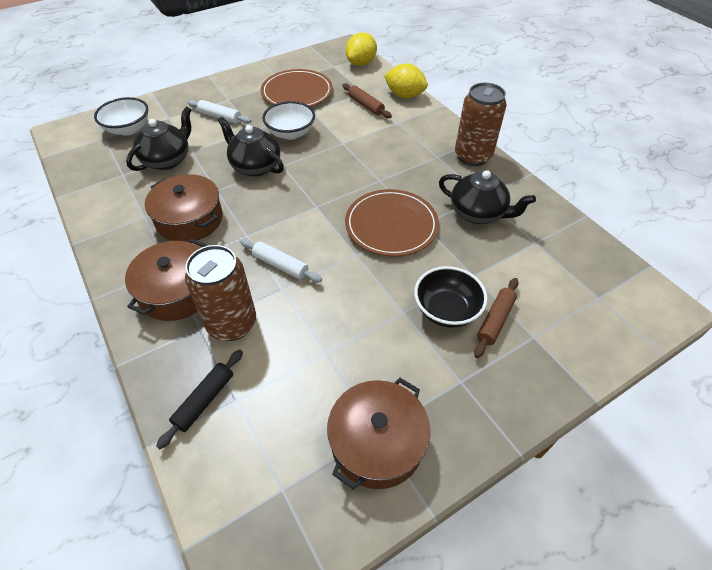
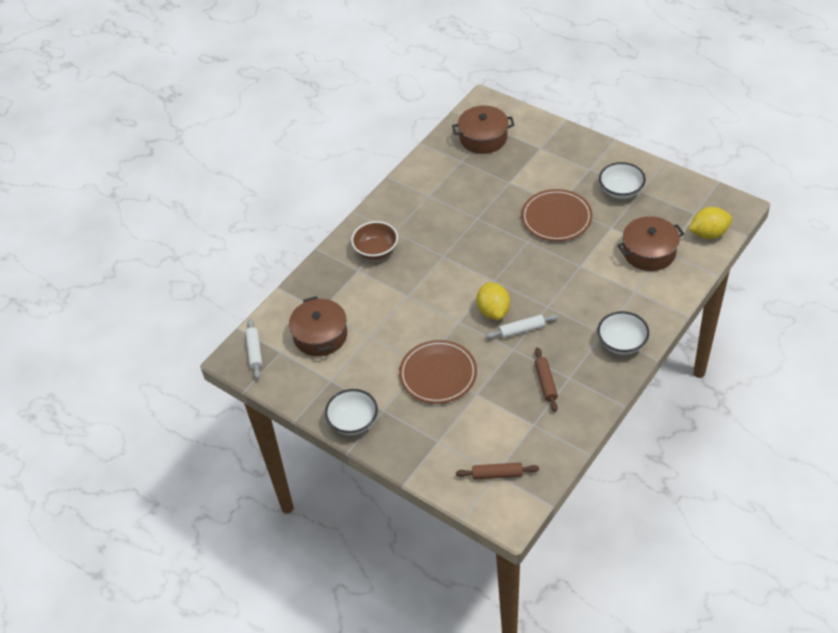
black bowl: 1 -> 0
black rolling pin: 1 -> 0
black teapot: 3 -> 0
brown bowl: 0 -> 1
brown can: 2 -> 0
white bowl: 2 -> 3

